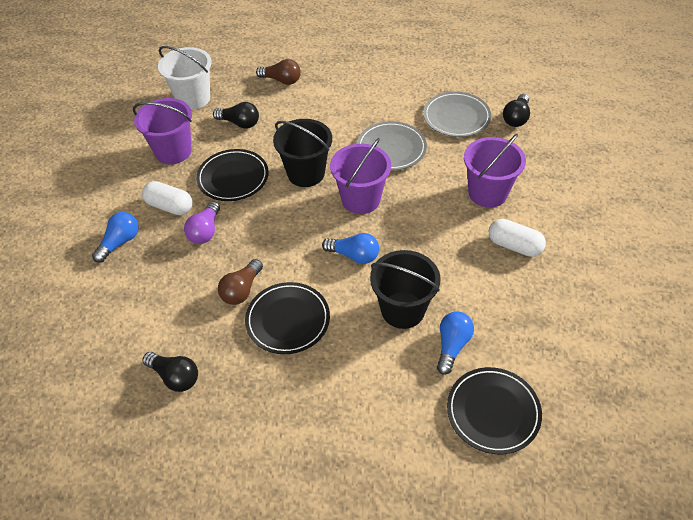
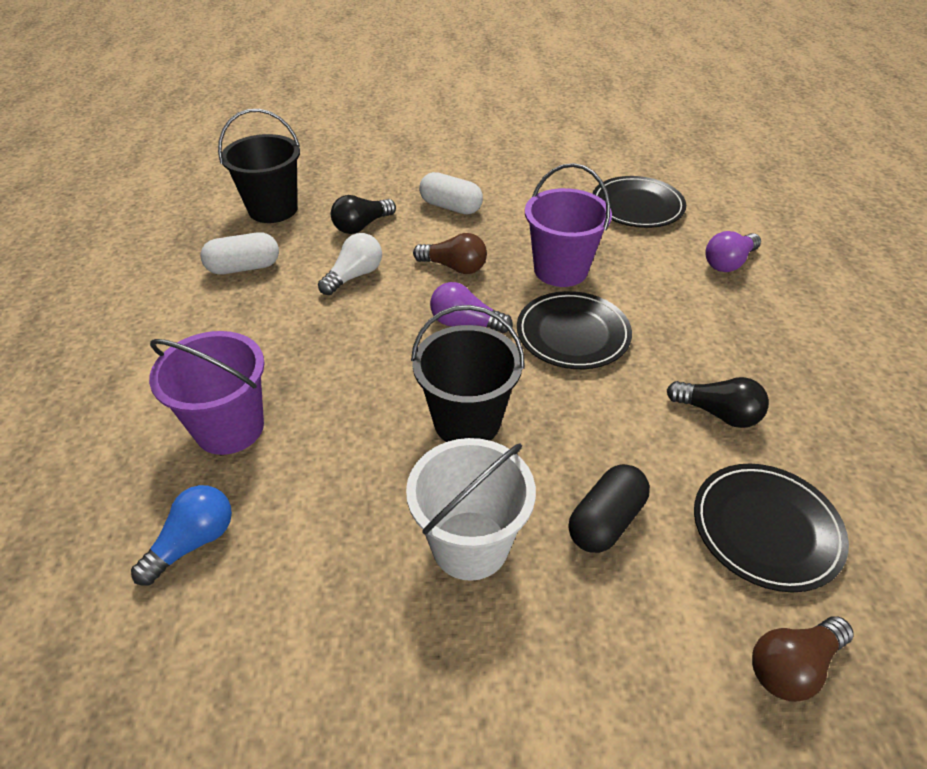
black capsule: 0 -> 1
black light bulb: 3 -> 2
blue light bulb: 3 -> 1
grey plate: 2 -> 0
purple bucket: 3 -> 2
purple light bulb: 1 -> 2
white light bulb: 0 -> 1

